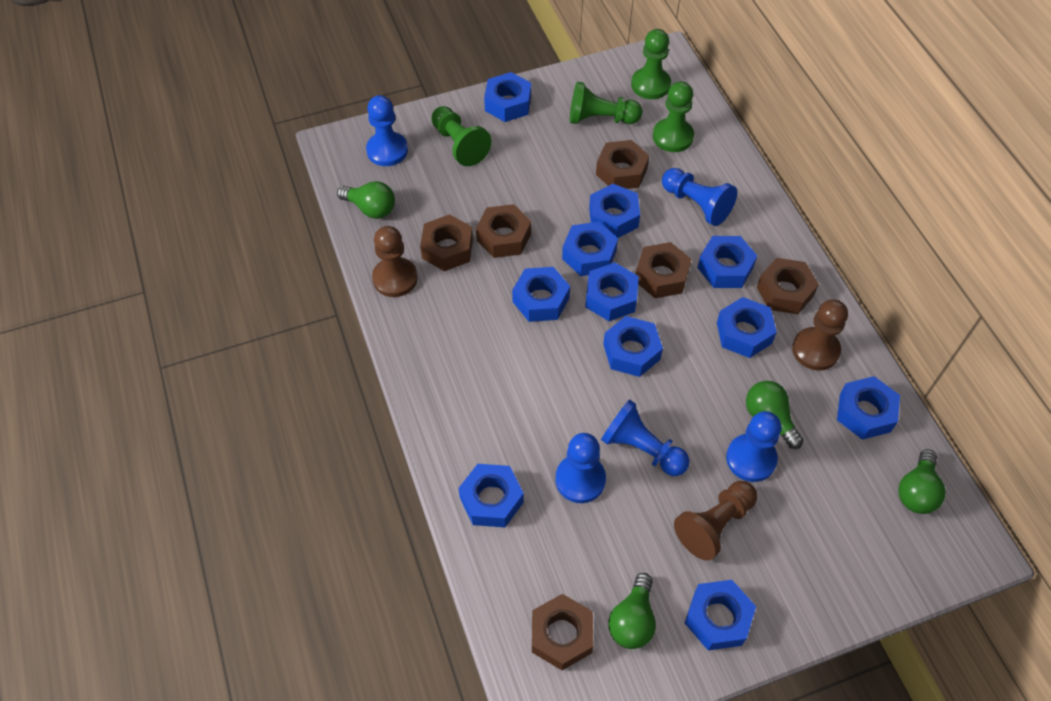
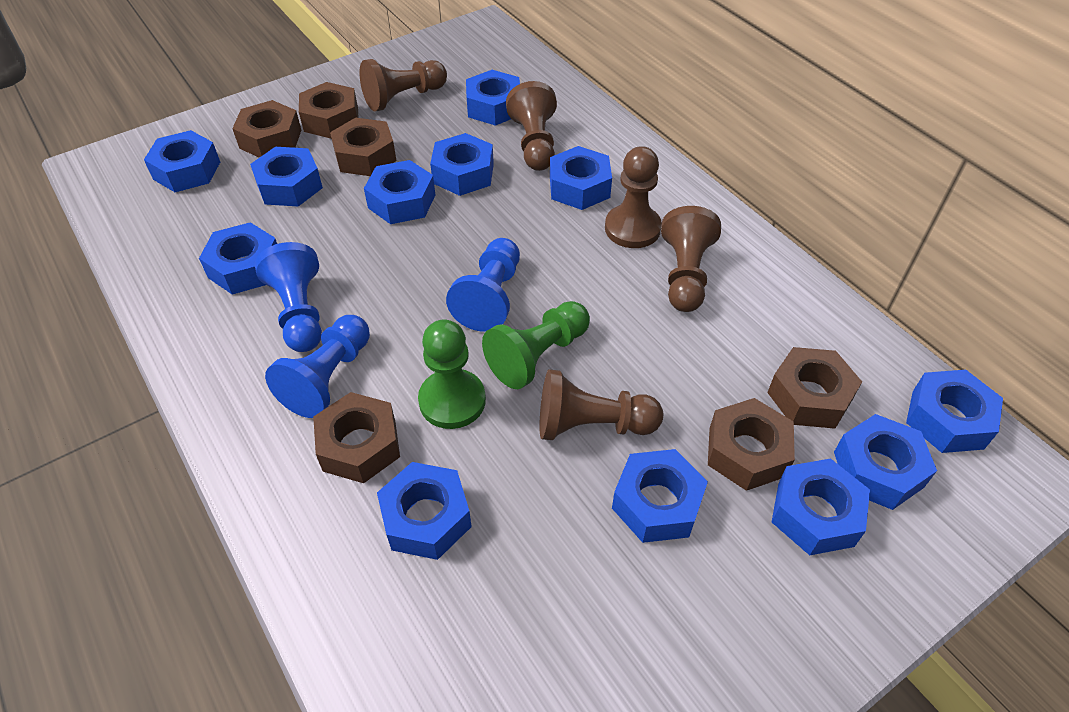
blue nut: 11 -> 12
blue pawn: 5 -> 3
brown pawn: 3 -> 5
green light bulb: 4 -> 0
green pawn: 4 -> 2

